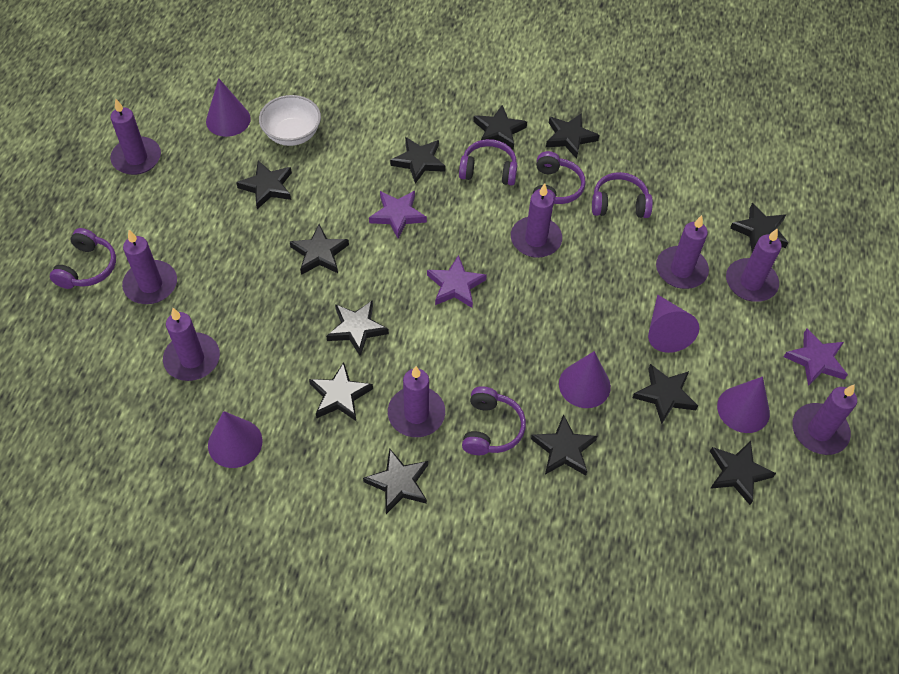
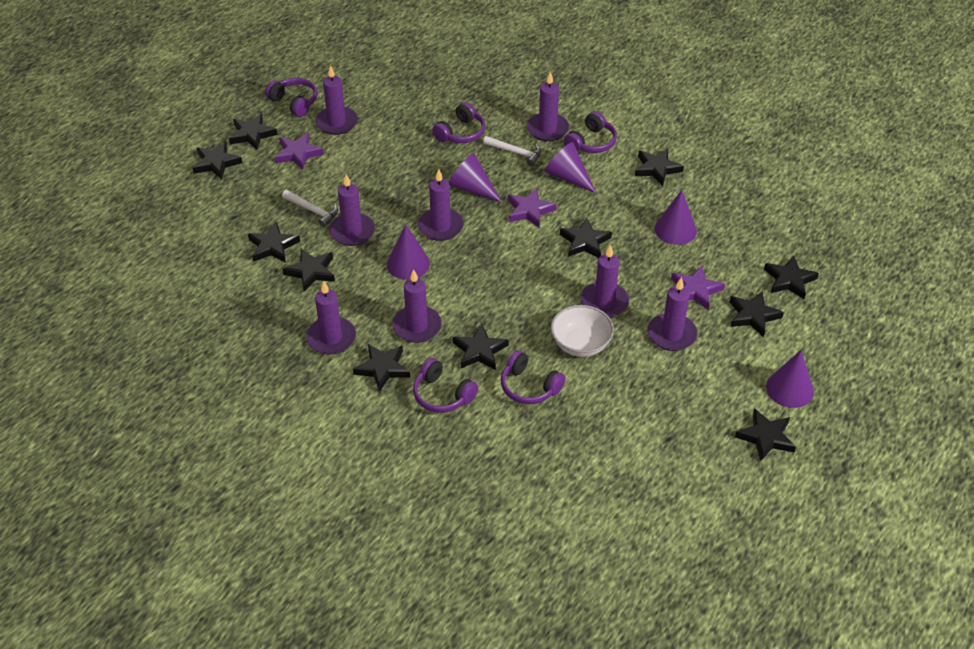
black star: 12 -> 11
white hammer: 0 -> 2

